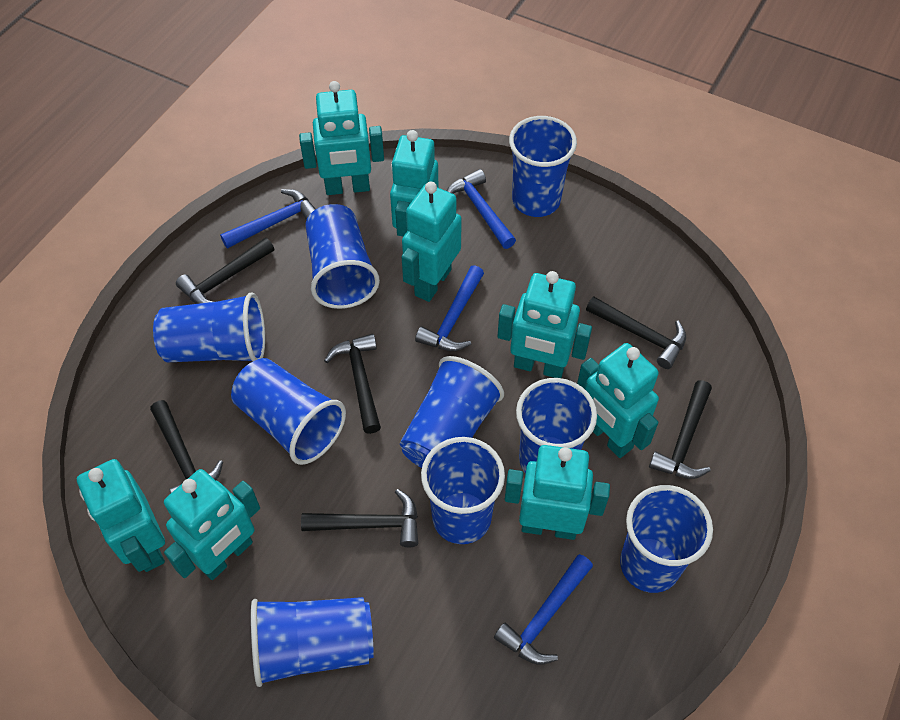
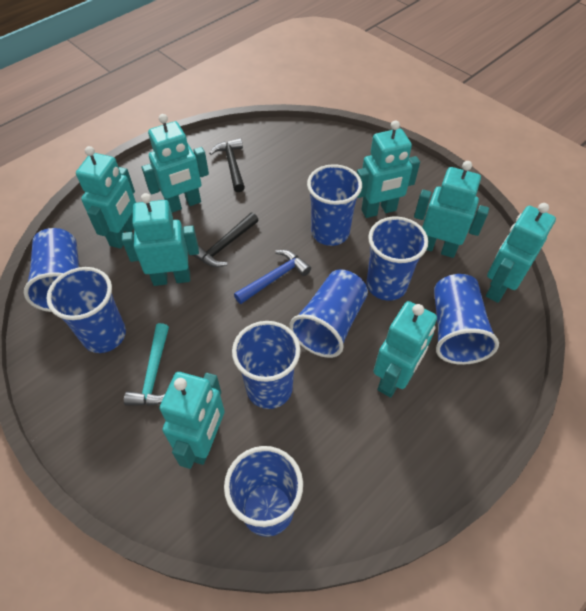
black hammer: 6 -> 2
blue cup: 9 -> 8
blue hammer: 4 -> 1
turquoise hammer: 0 -> 1

